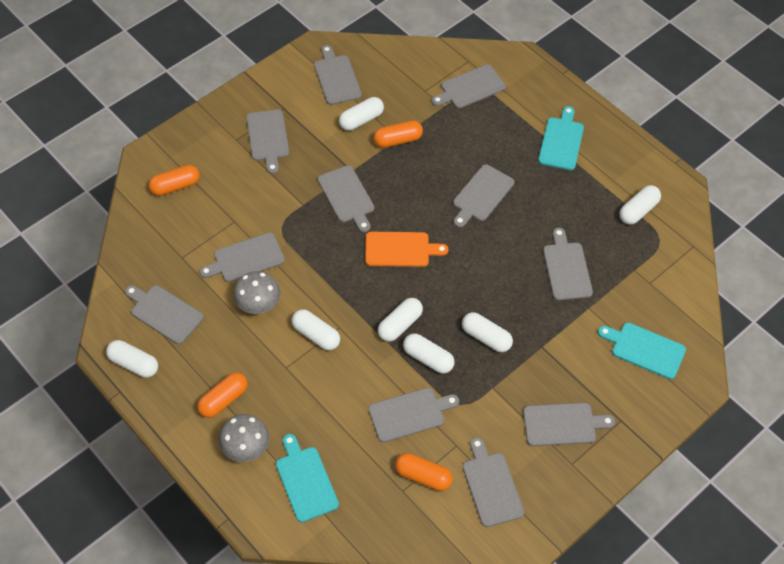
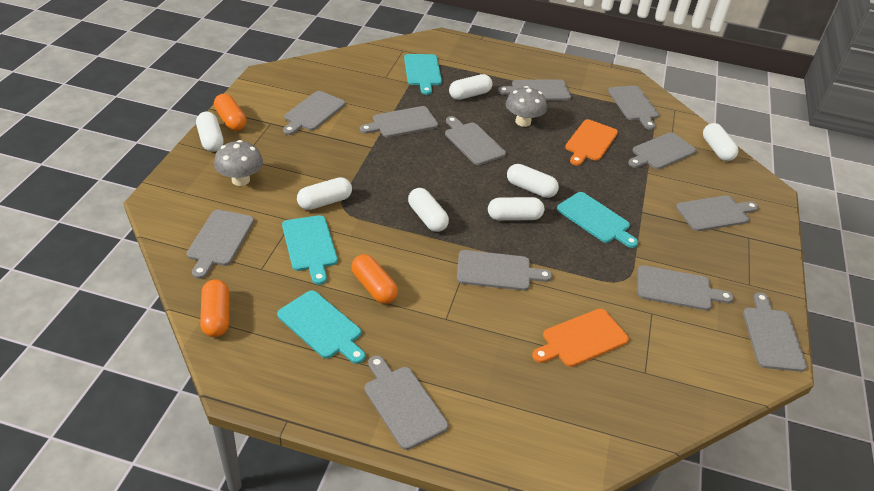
grey cutting board: 11 -> 12
orange capsule: 4 -> 3
orange cutting board: 1 -> 2
turquoise cutting board: 3 -> 4

